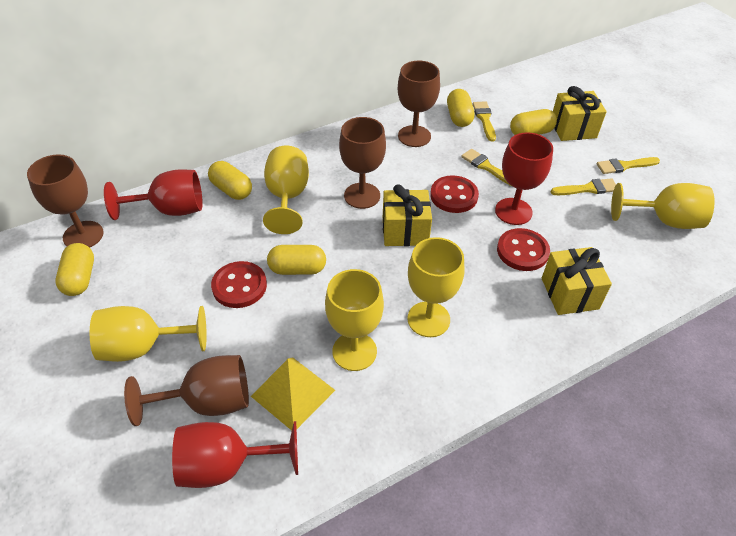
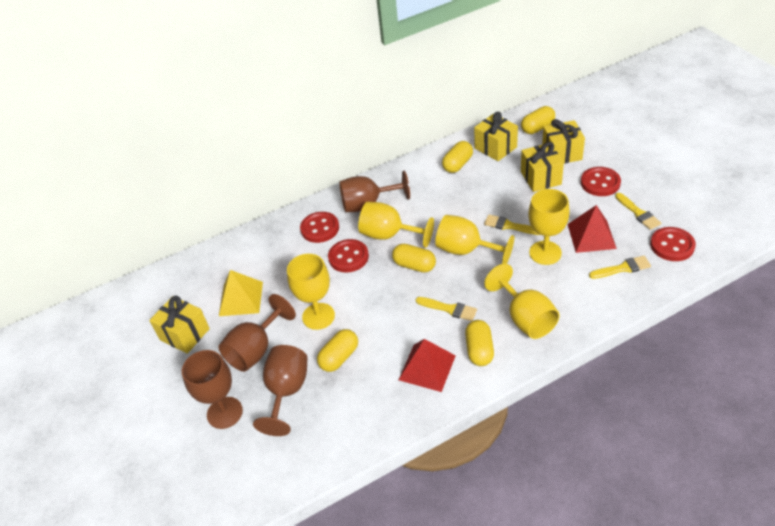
red button: 3 -> 4
red goblet: 3 -> 0
red pyramid: 0 -> 2
yellow gift: 3 -> 4

